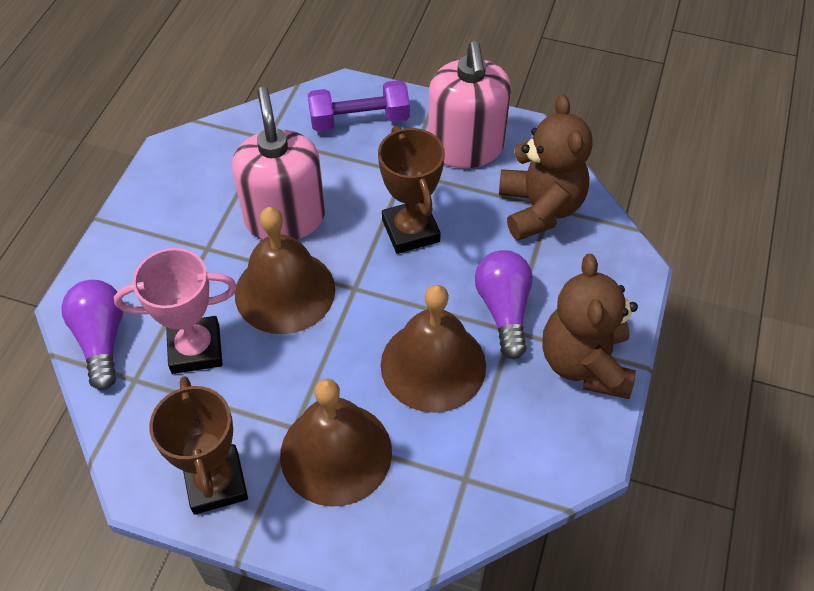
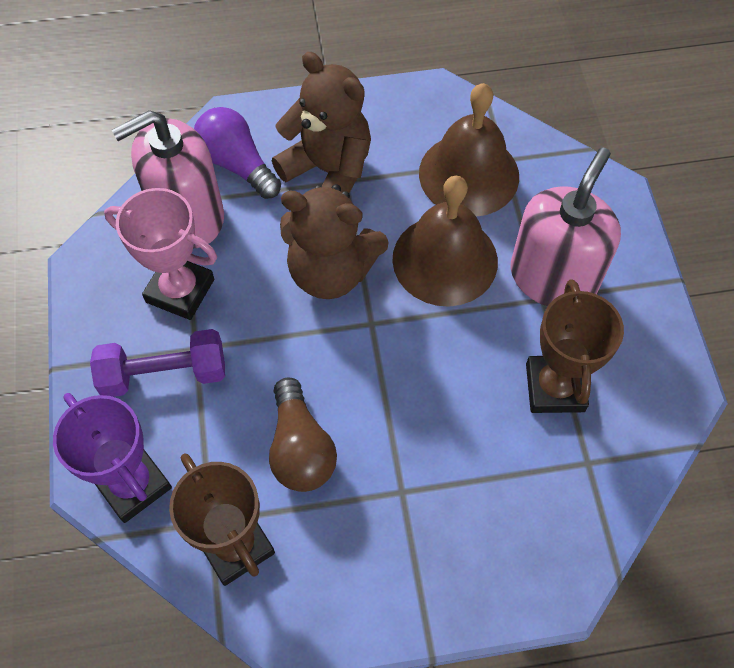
brown bell: 3 -> 2
brown light bulb: 0 -> 1
purple light bulb: 2 -> 1
purple trophy: 0 -> 1

